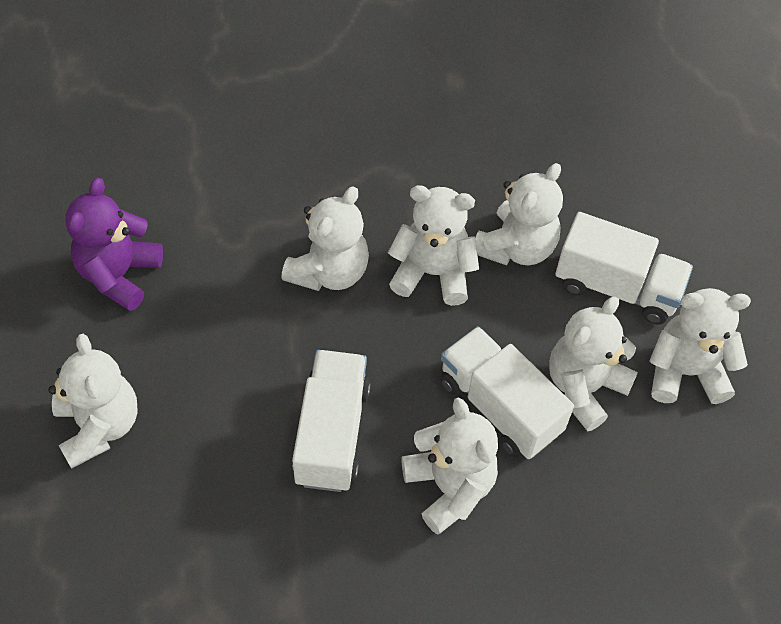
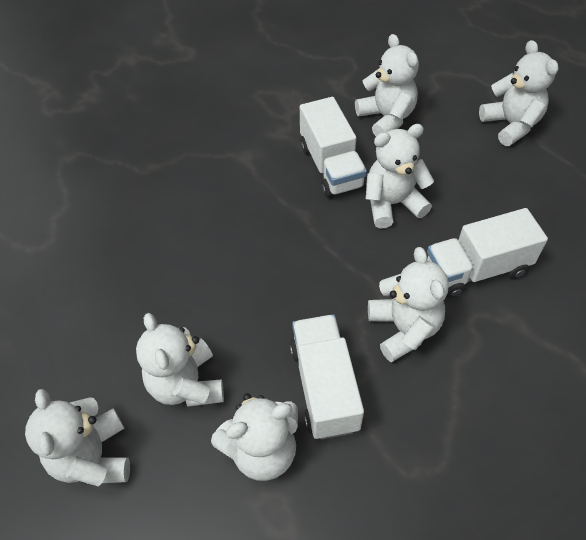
purple teddy bear: 1 -> 0

